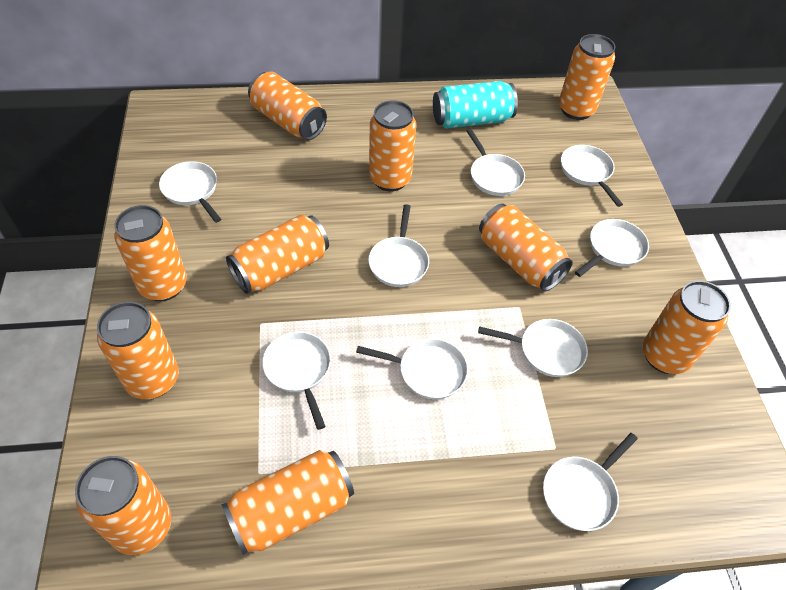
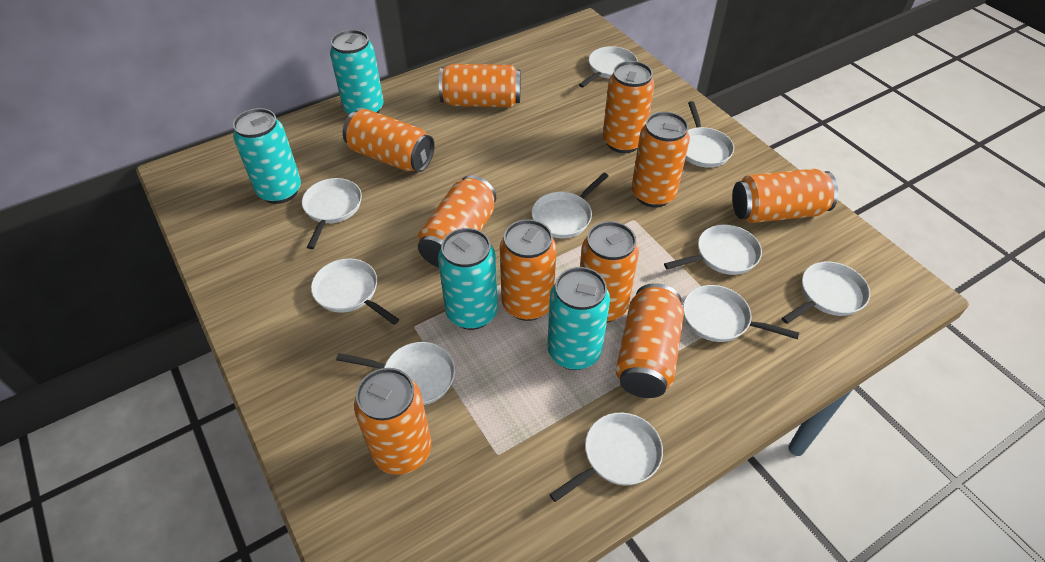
turquoise can: 1 -> 4
white pan: 9 -> 10

